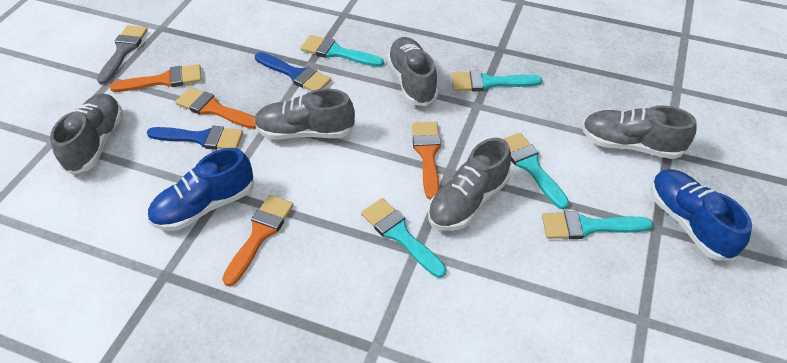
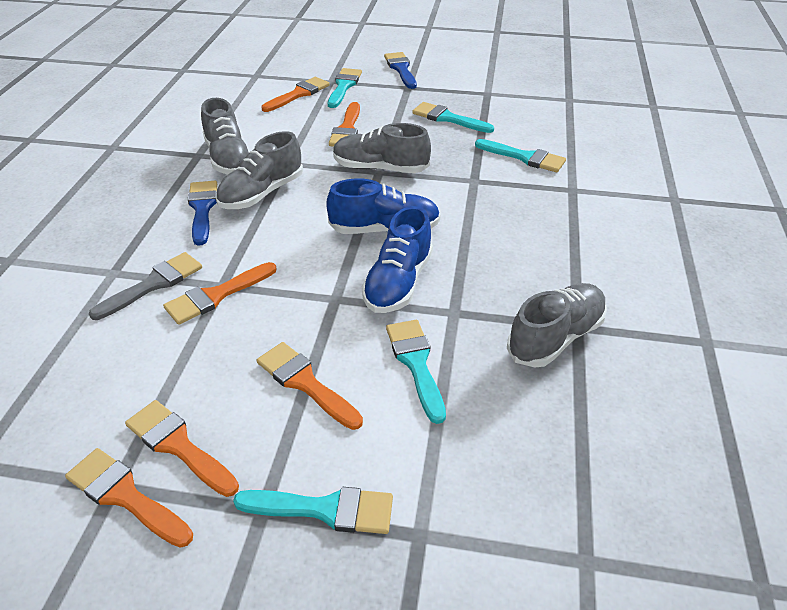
grey shoe: 5 -> 4
orange brush: 4 -> 6

